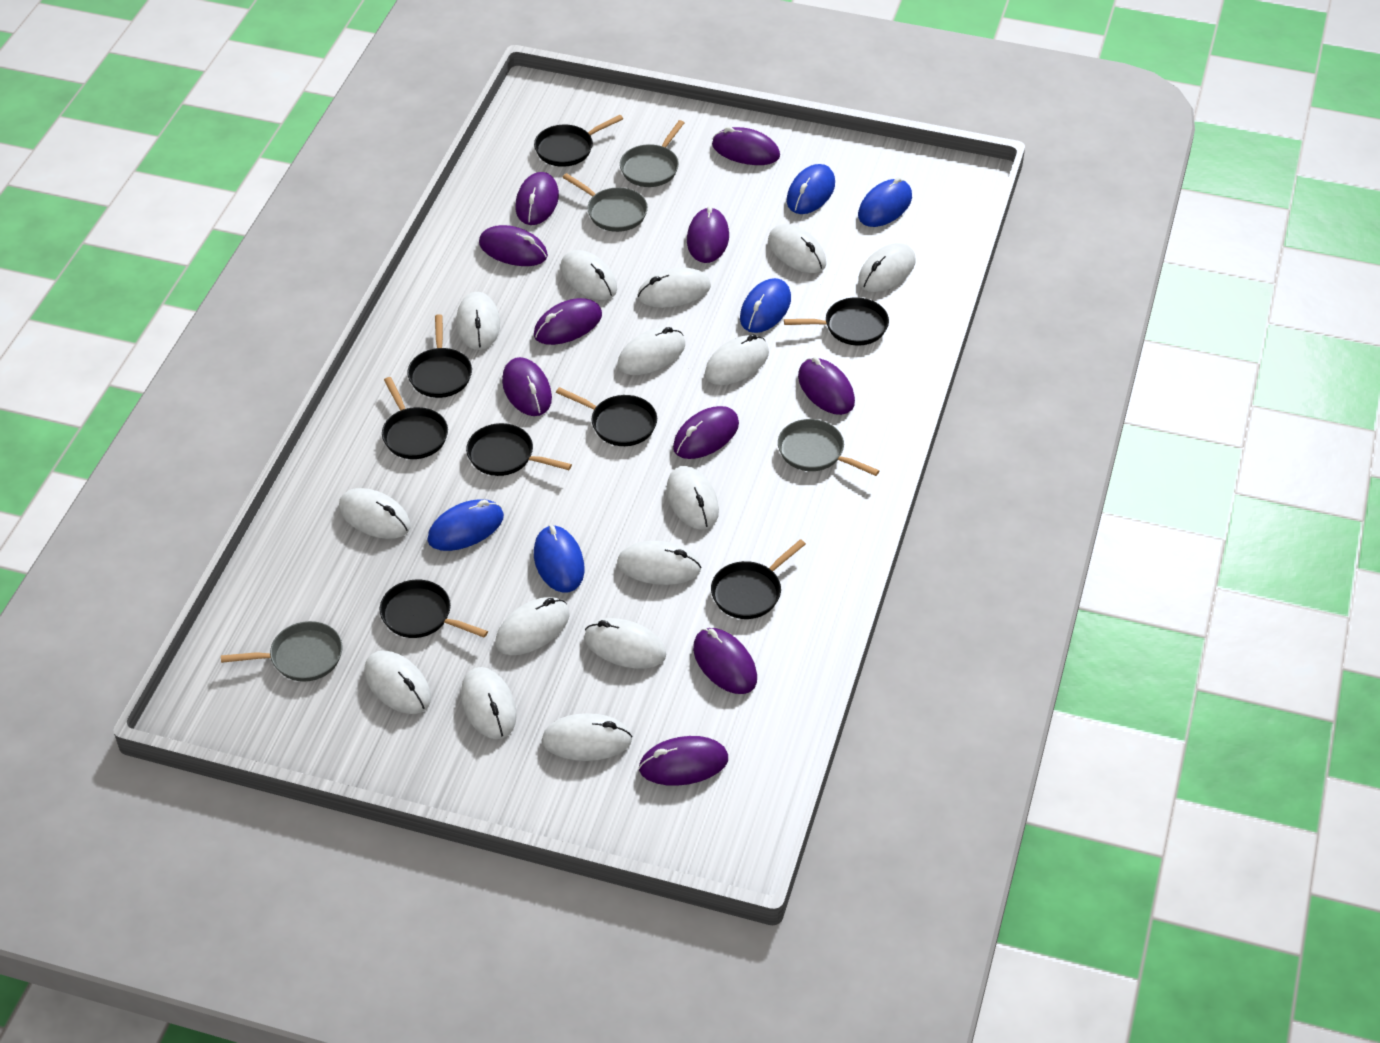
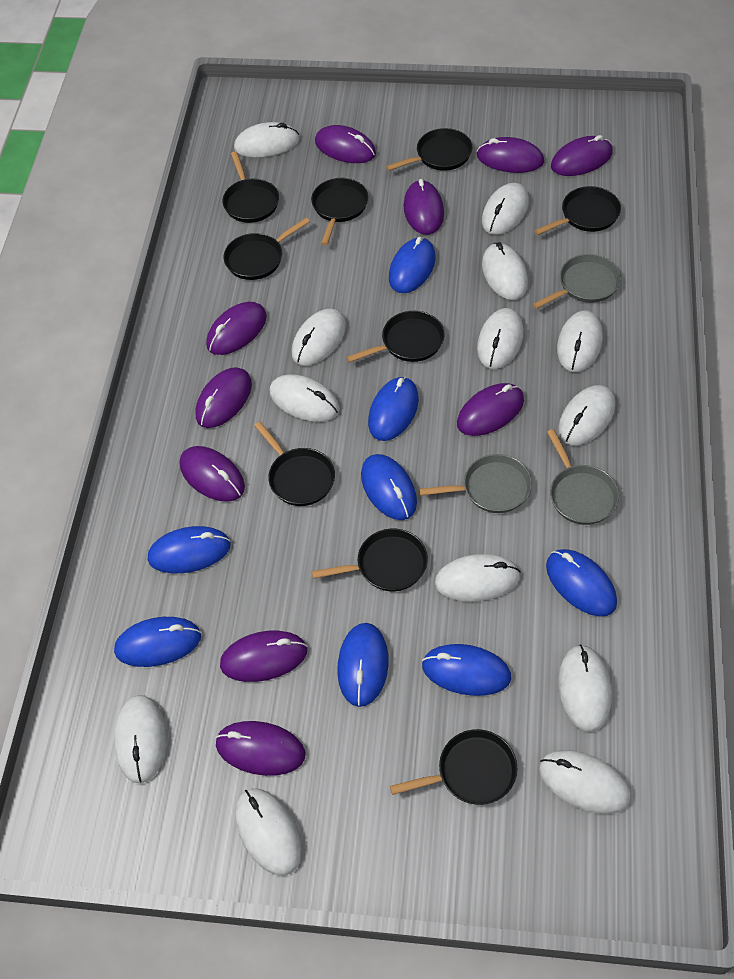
black pan: 8 -> 9
blue mouse: 5 -> 8
grey pan: 4 -> 3
white mouse: 15 -> 13

